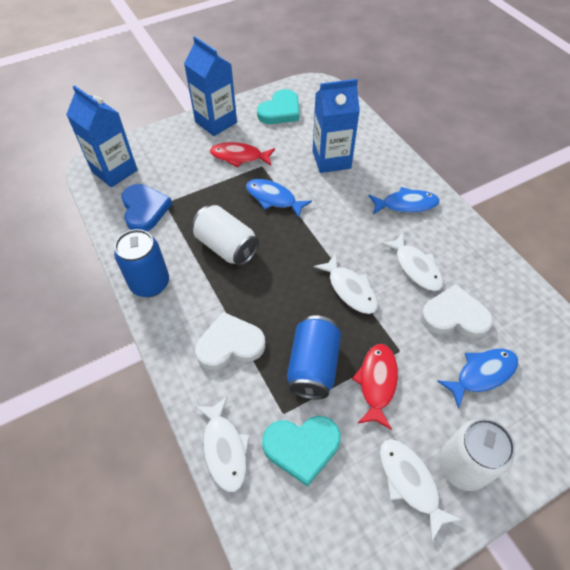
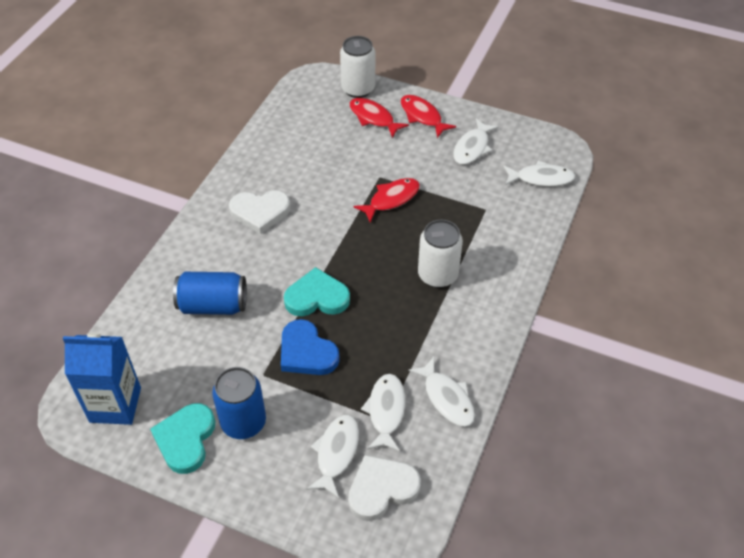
blue carton: 3 -> 1
blue fish: 3 -> 0
red fish: 2 -> 3
white fish: 4 -> 5

